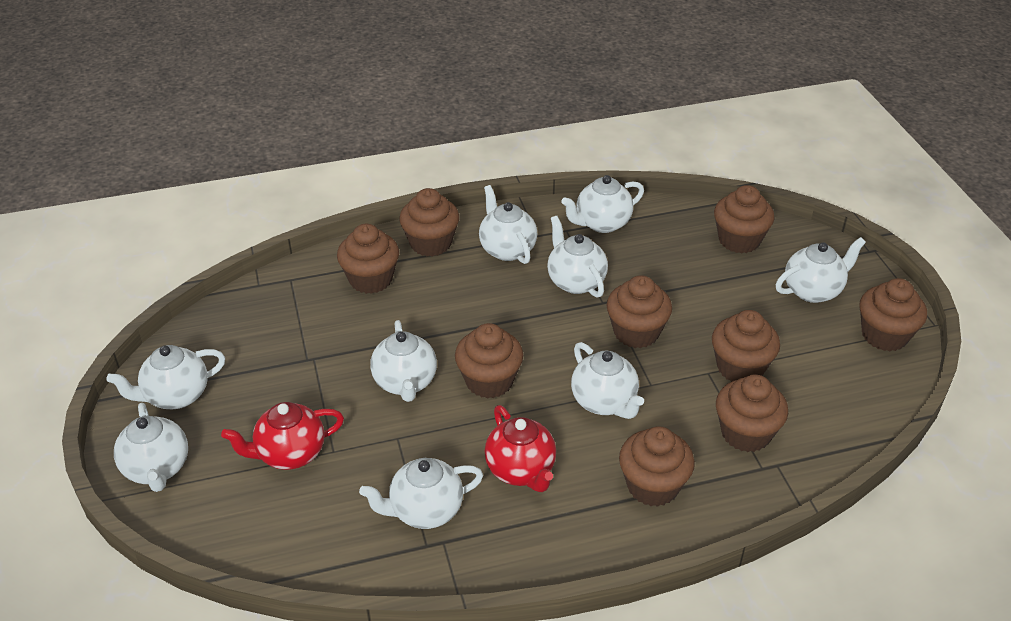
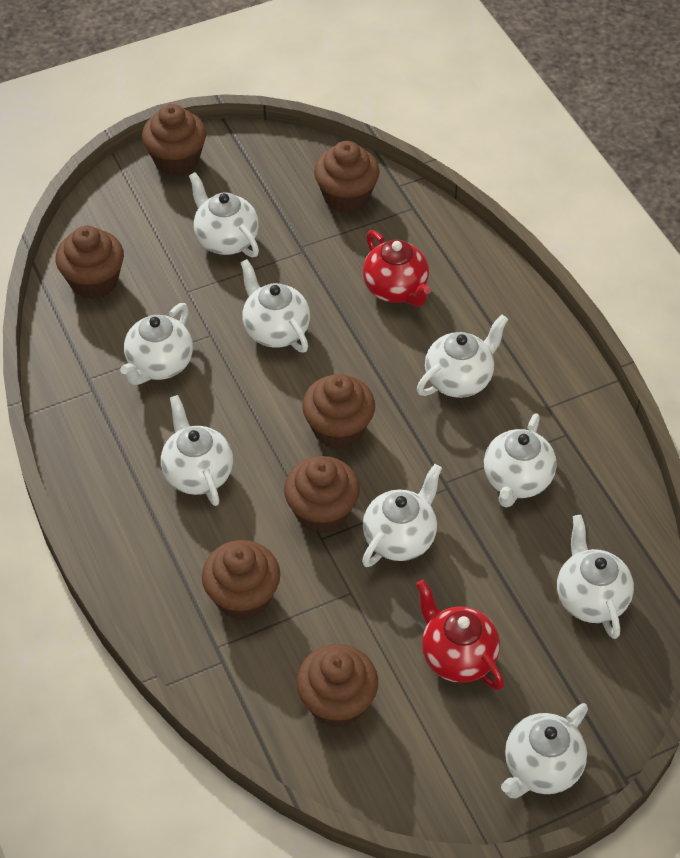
brown cupcake: 9 -> 7

